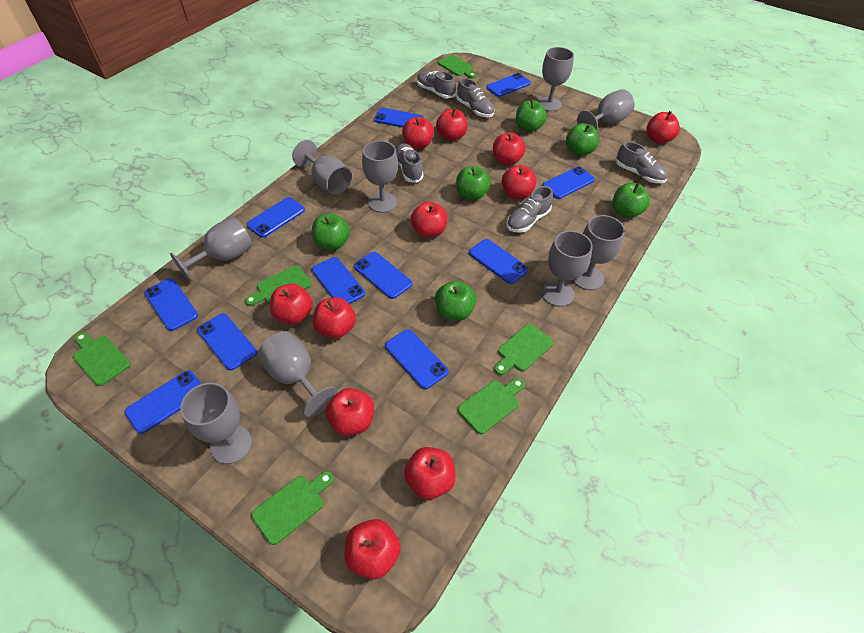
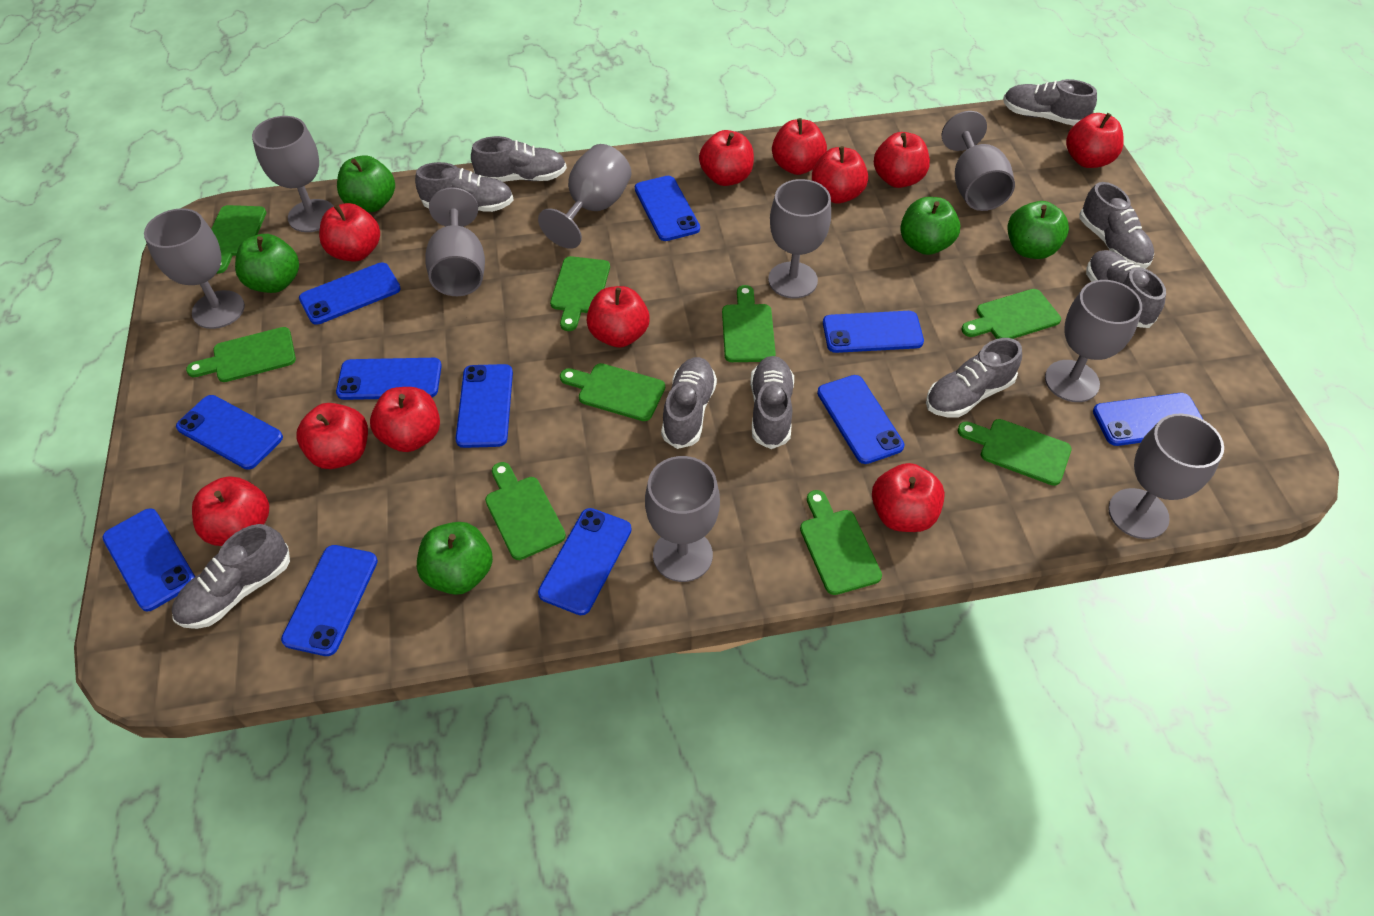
green apple: 6 -> 5
green cutting board: 6 -> 9
grey shoe: 5 -> 9

